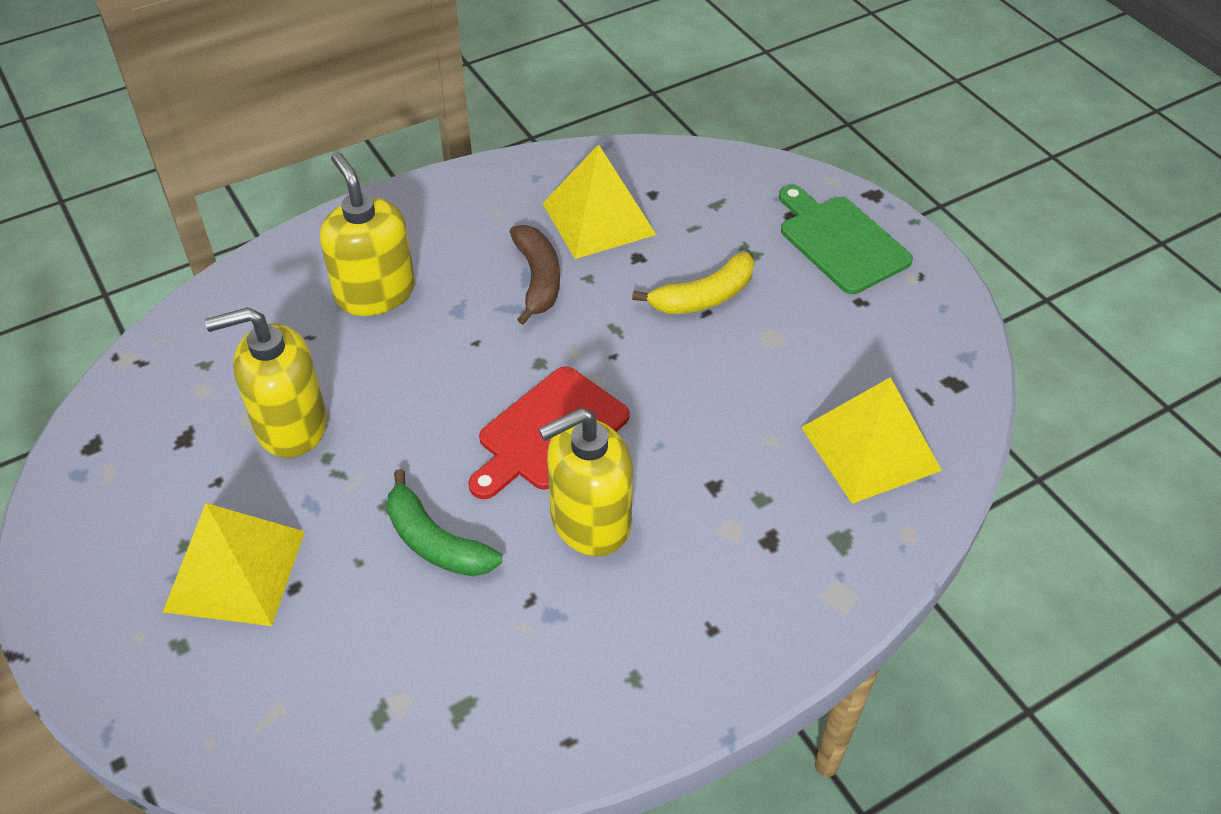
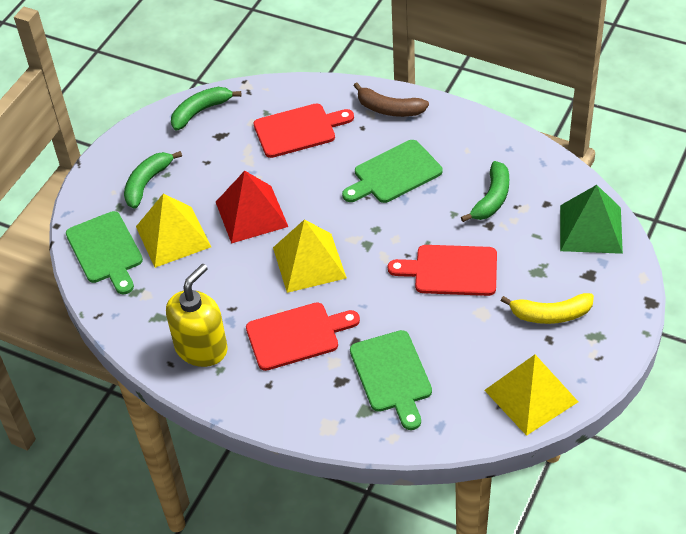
green banana: 1 -> 3
green cutting board: 1 -> 3
green pyramid: 0 -> 1
red cutting board: 1 -> 3
red pyramid: 0 -> 1
yellow soap dispenser: 3 -> 1

